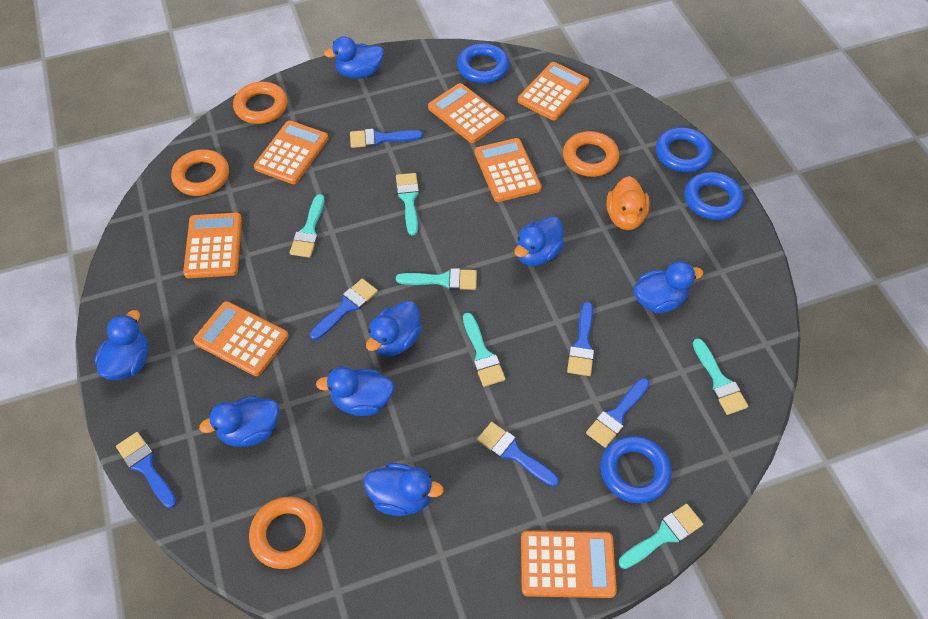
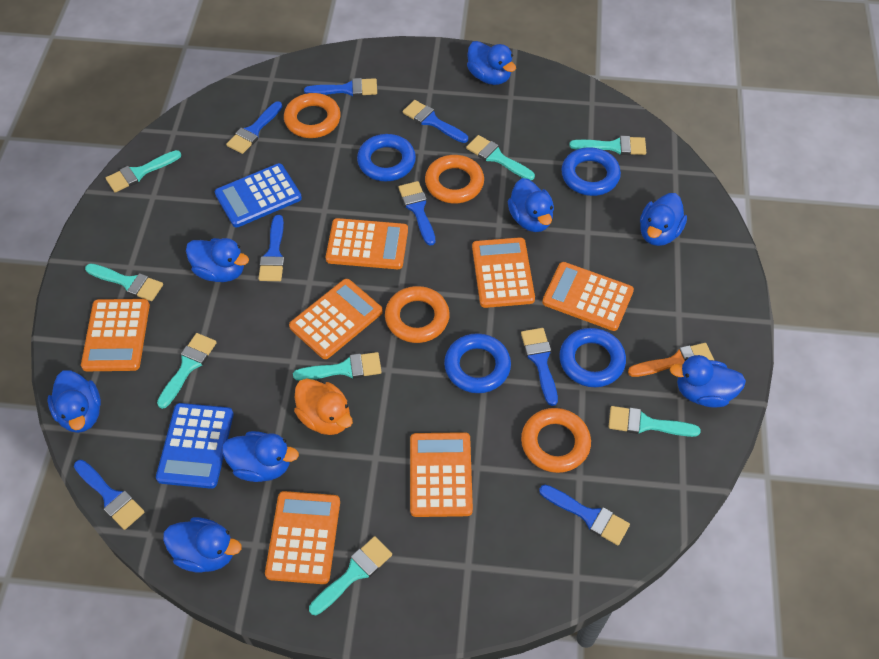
blue brush: 6 -> 8
blue calculator: 0 -> 2
orange brush: 0 -> 1
turquoise brush: 6 -> 8

